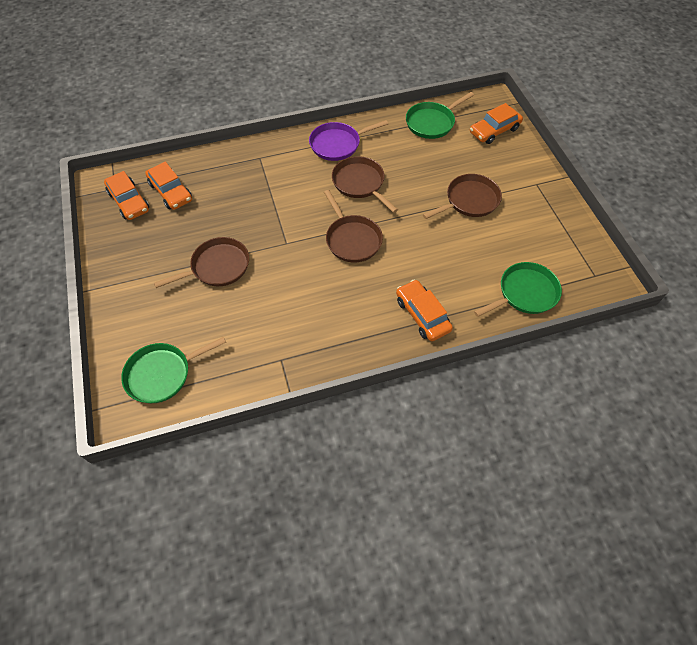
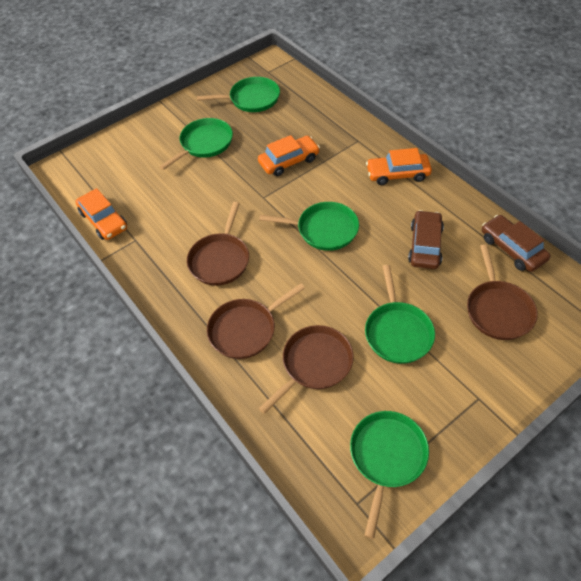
brown car: 0 -> 2
green pan: 3 -> 5
orange car: 4 -> 3
purple pan: 1 -> 0

